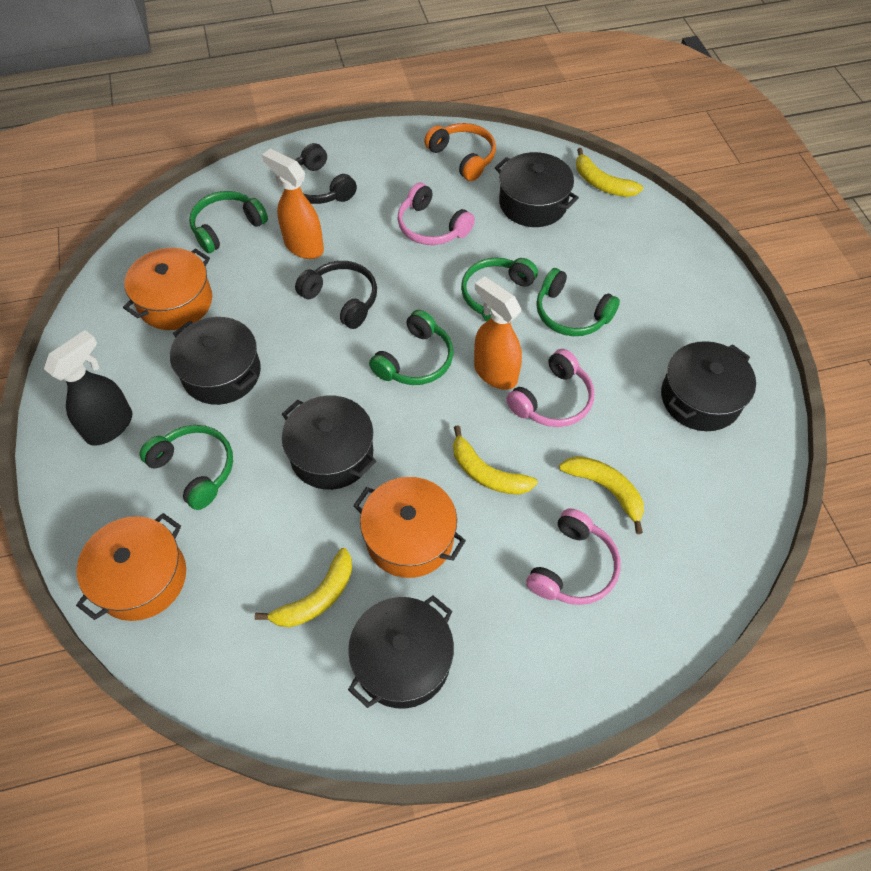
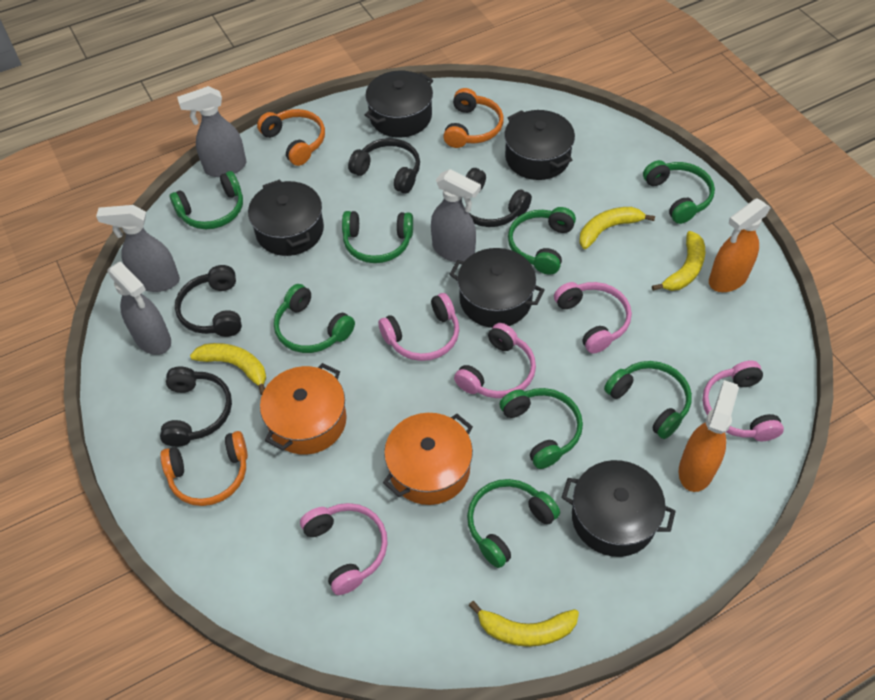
black headphones: 2 -> 4
black spray bottle: 1 -> 0
green headphones: 5 -> 8
grey spray bottle: 0 -> 4
orange headphones: 1 -> 3
orange pot: 3 -> 2
pink headphones: 3 -> 5

